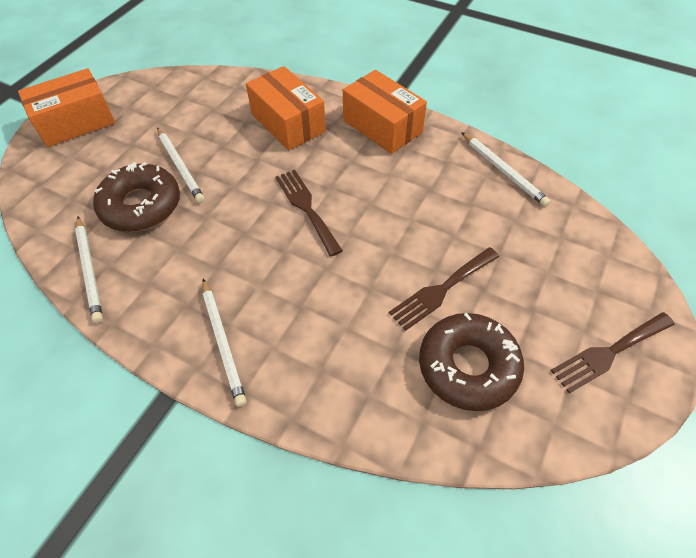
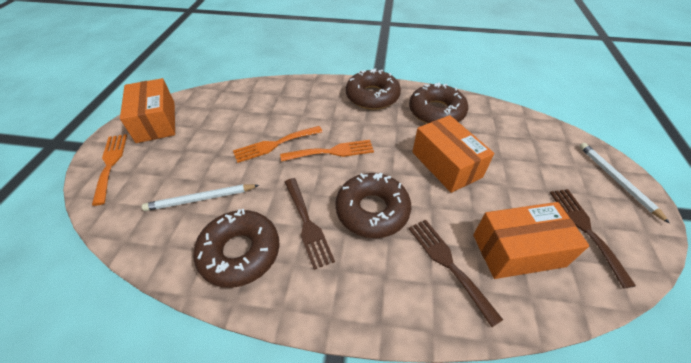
brown donut: 2 -> 4
orange fork: 0 -> 3
white pencil: 4 -> 2

